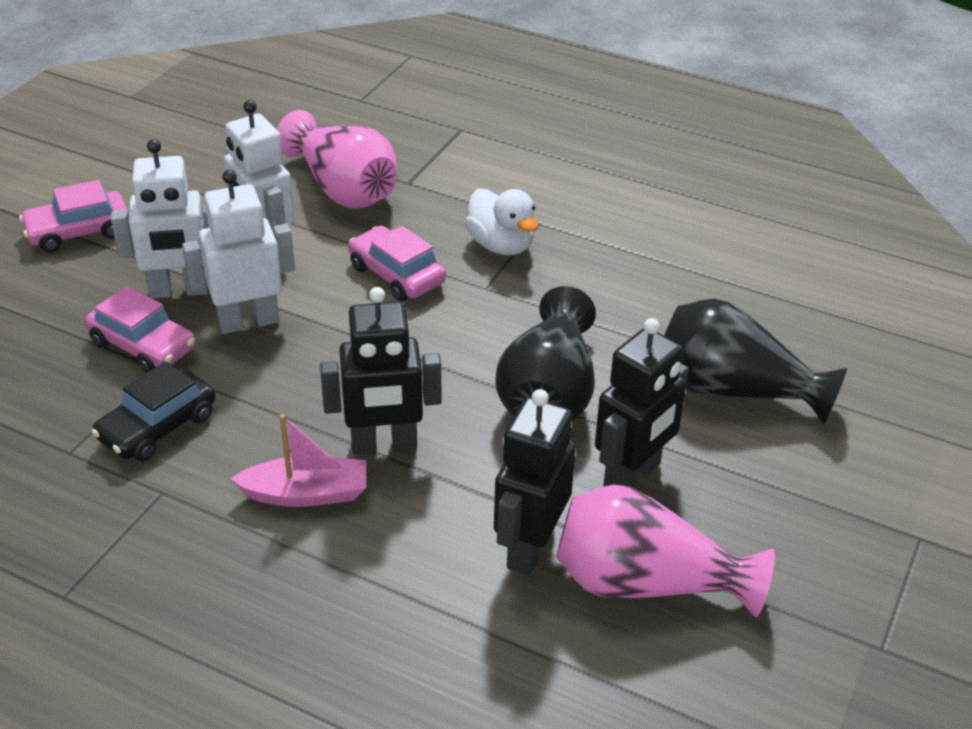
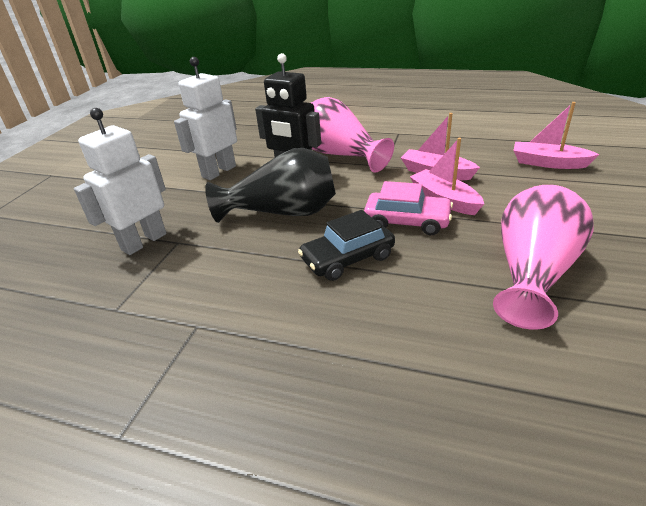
black robot: 3 -> 1
black vase: 2 -> 1
pink boat: 1 -> 3
pink car: 3 -> 1
white duck: 1 -> 0
white robot: 3 -> 2

